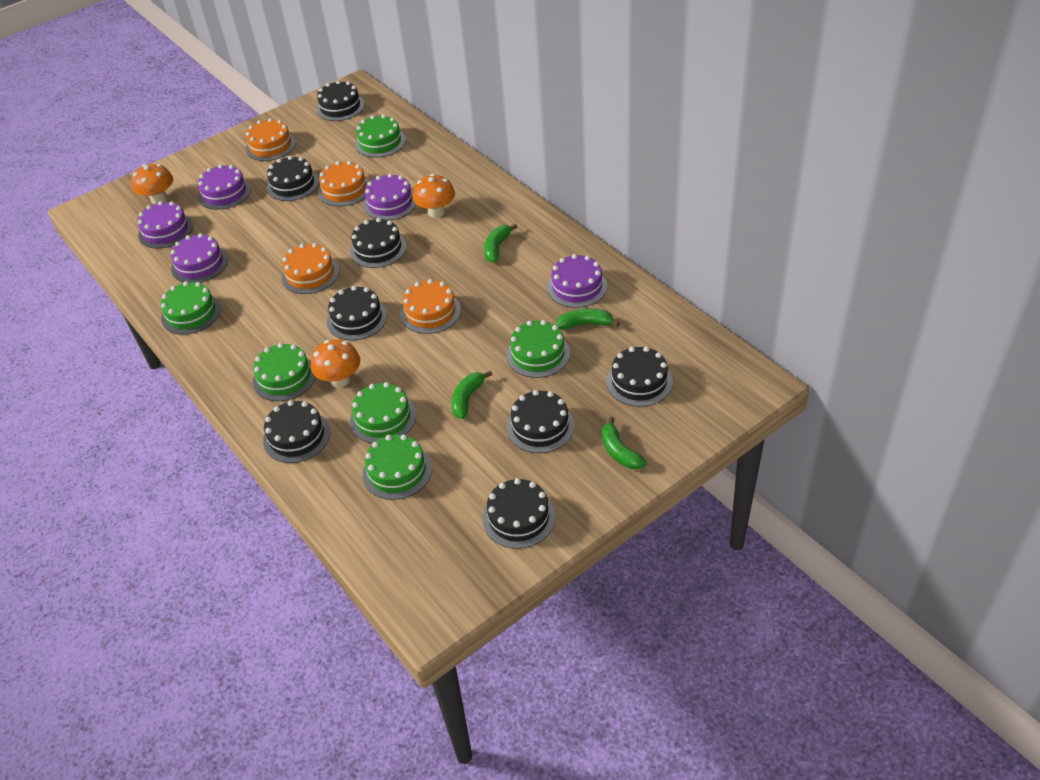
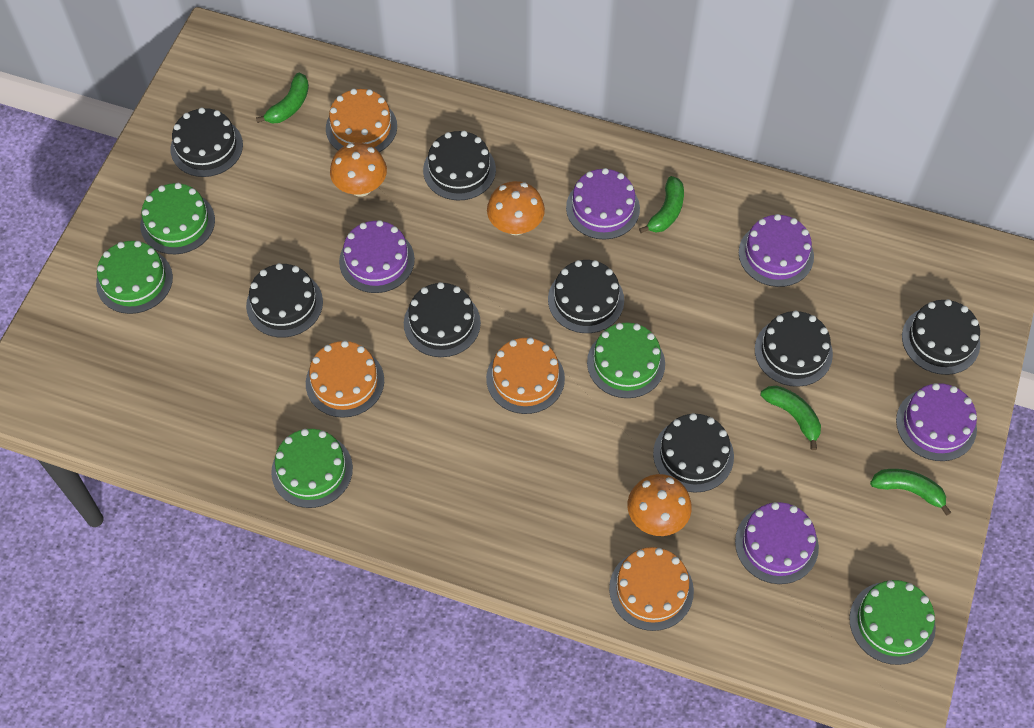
green cake: 6 -> 5

